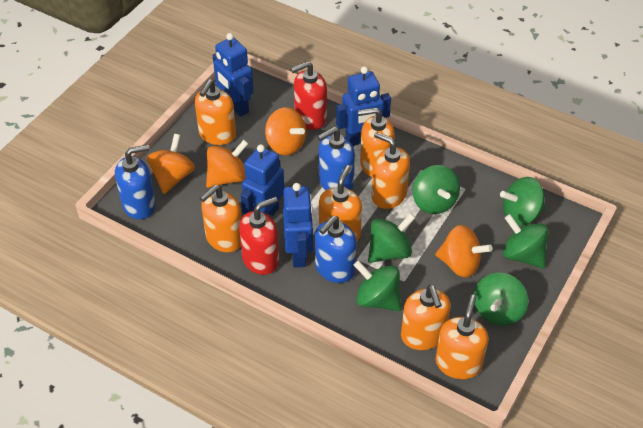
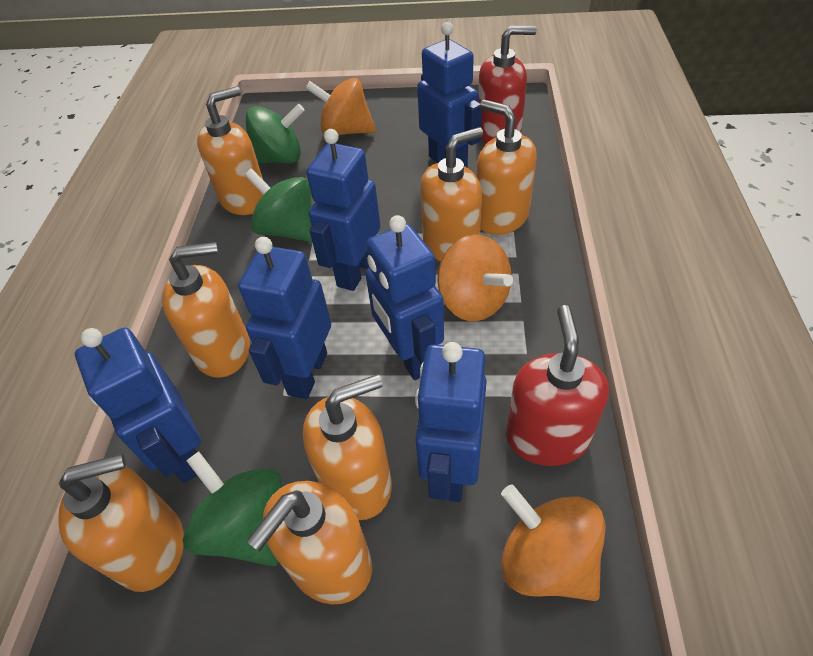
blue robot: 4 -> 6
blue soap dispenser: 3 -> 0
green spinning top: 6 -> 3
orange spinning top: 4 -> 3

